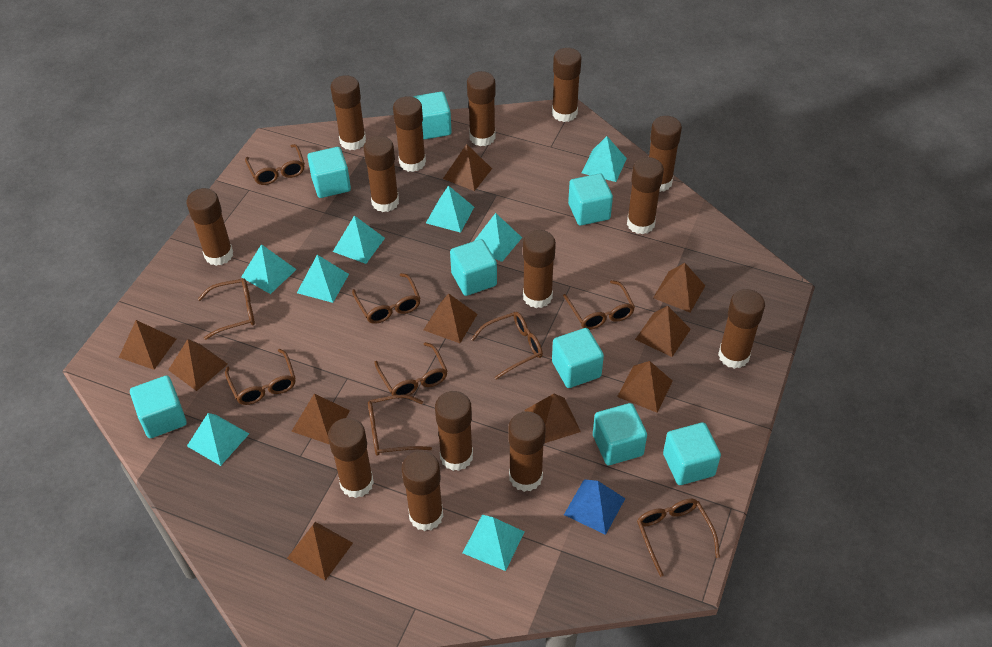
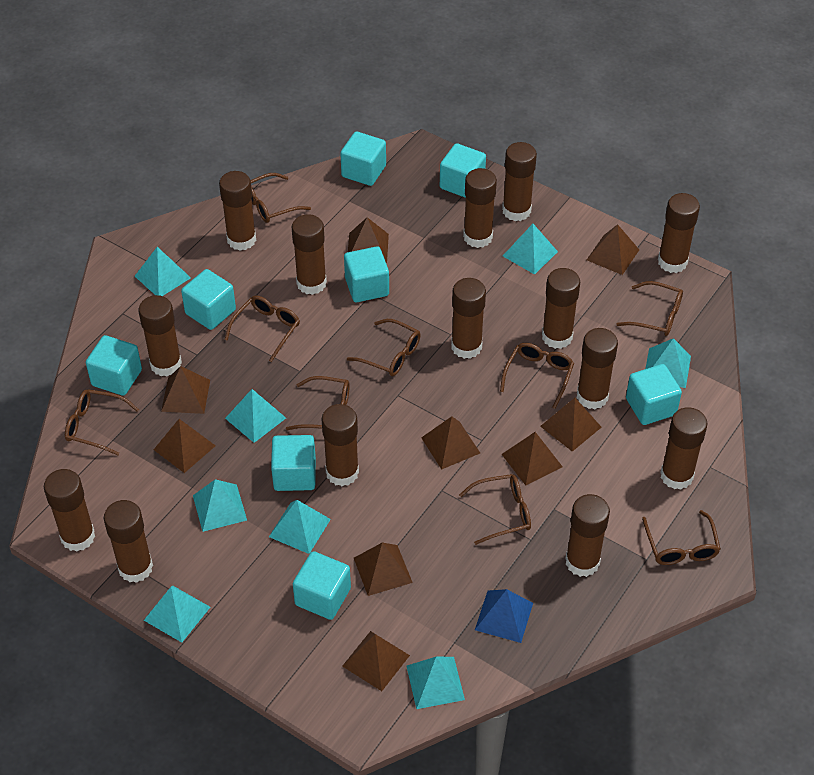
brown pyramid: 10 -> 9

